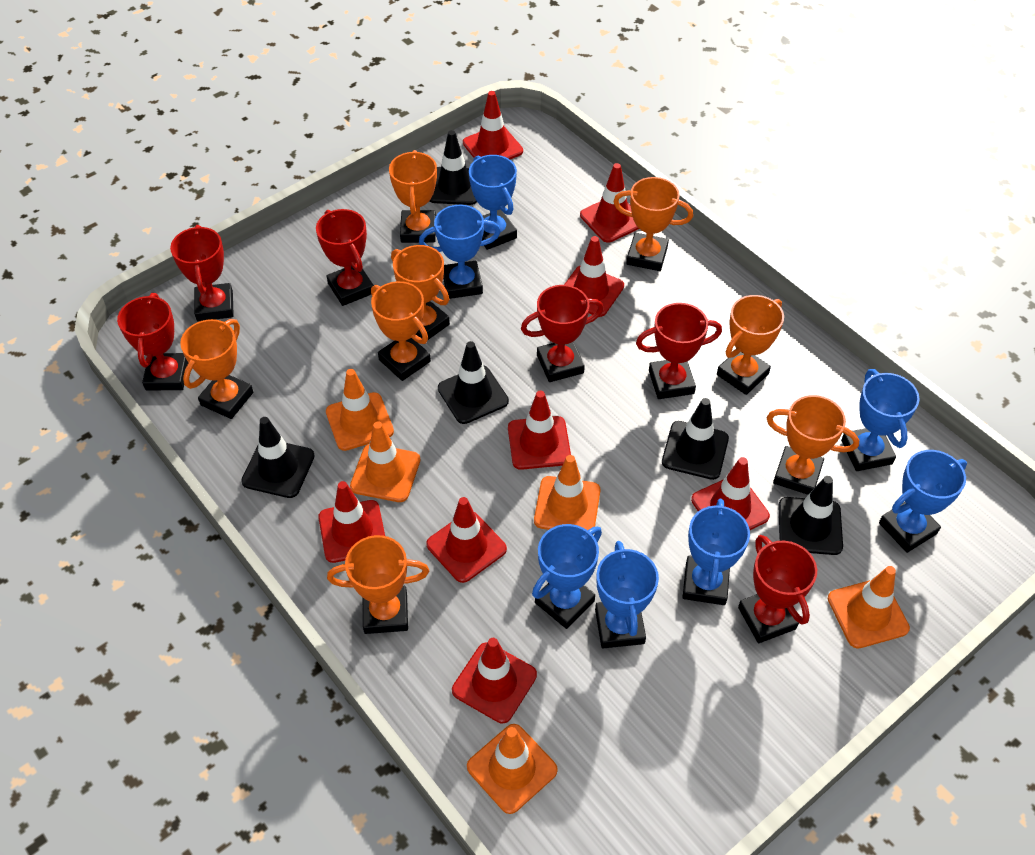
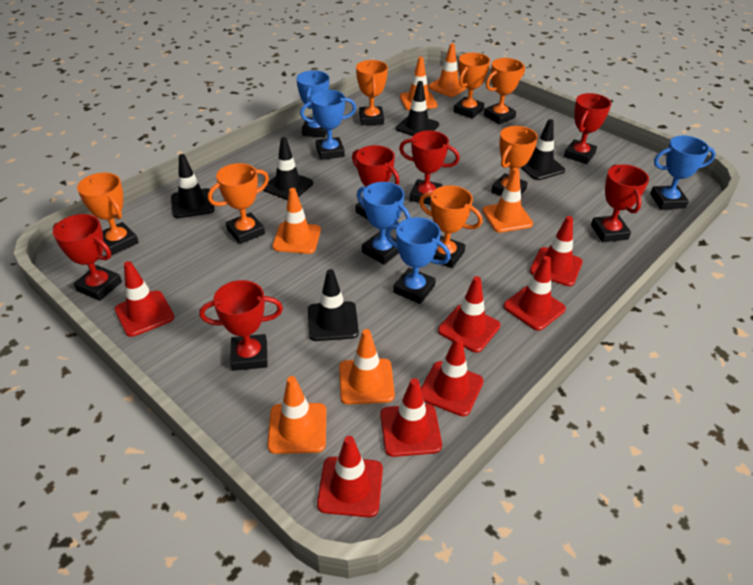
blue trophy: 7 -> 5
orange traffic cone: 5 -> 6
orange trophy: 8 -> 7
red traffic cone: 8 -> 7

